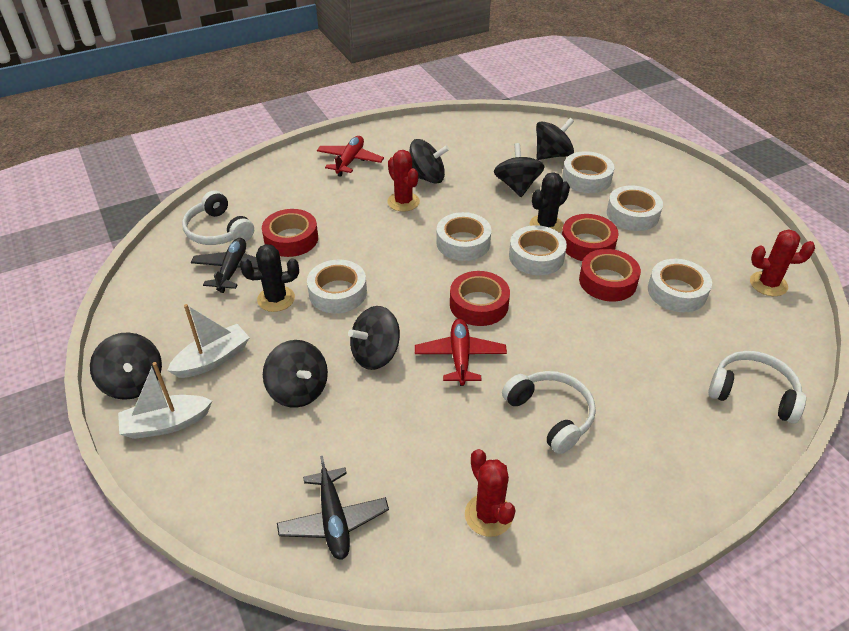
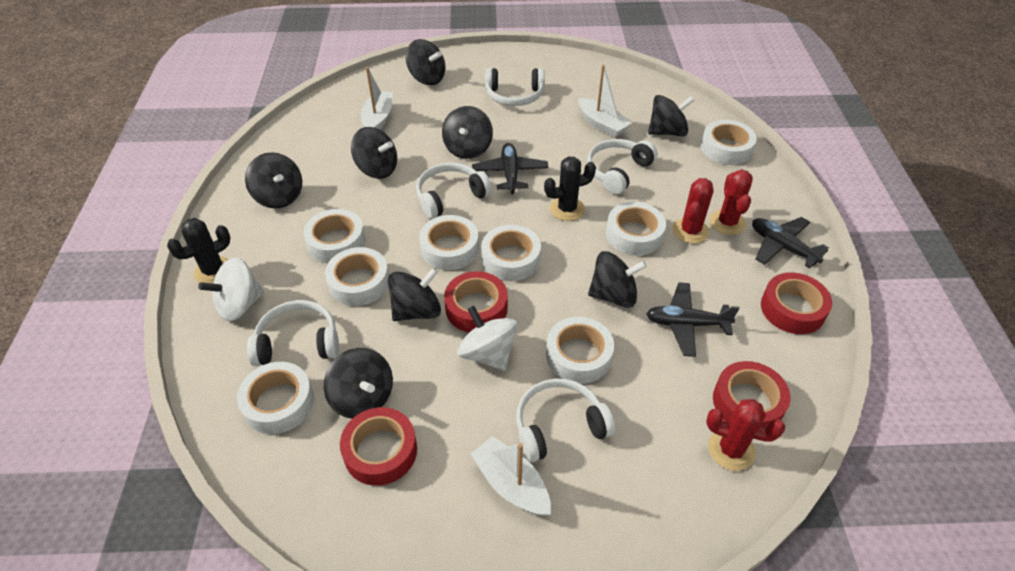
black plane: 2 -> 3
black spinning top: 6 -> 8
red plane: 2 -> 0
white boat: 2 -> 3
white headphones: 3 -> 5
white spinning top: 0 -> 2
white tape: 6 -> 8

